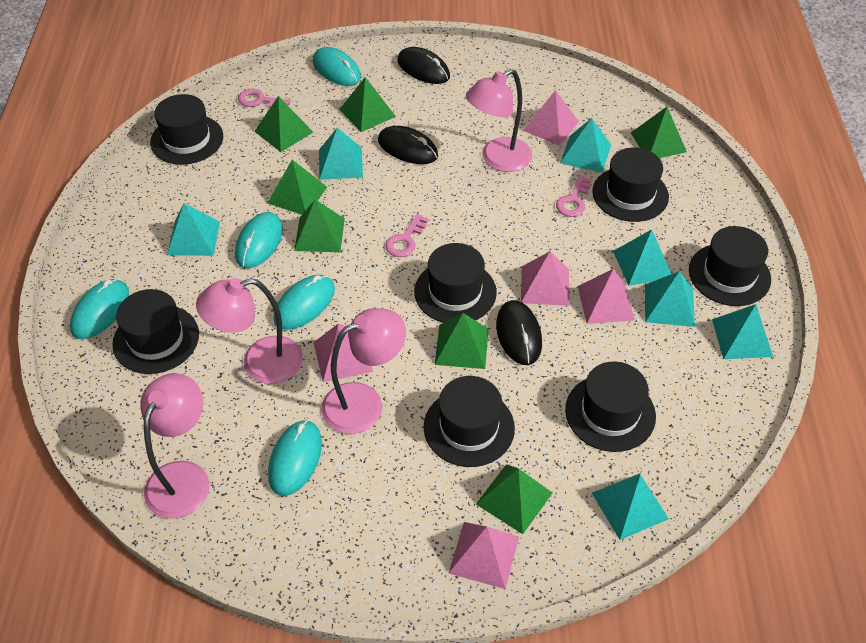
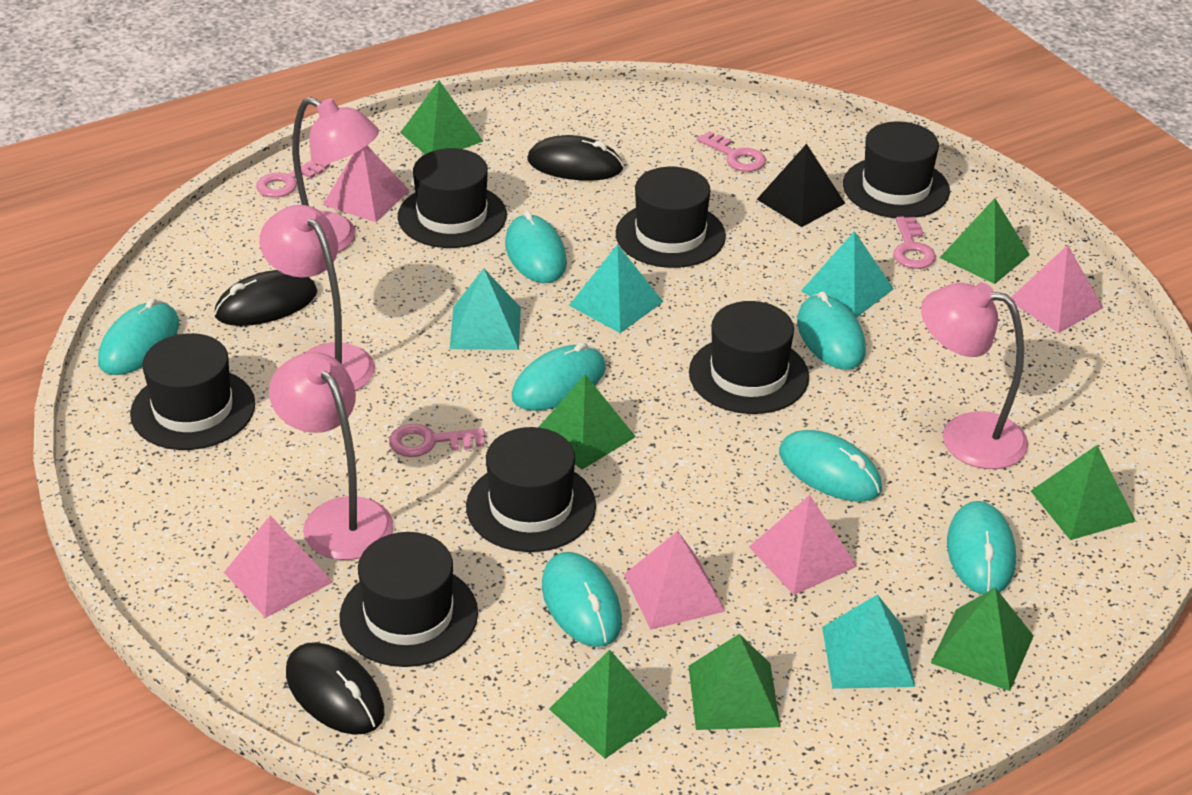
black pyramid: 0 -> 1
pink key: 3 -> 4
turquoise mouse: 5 -> 7
turquoise pyramid: 7 -> 4

